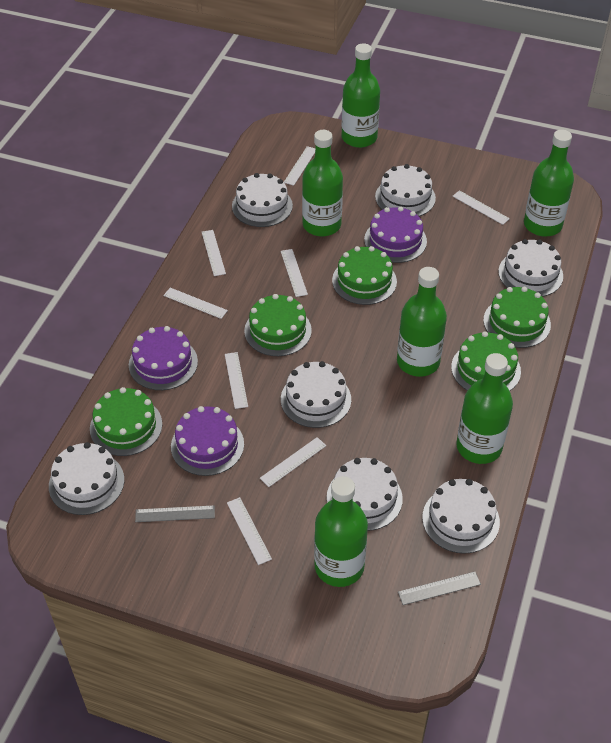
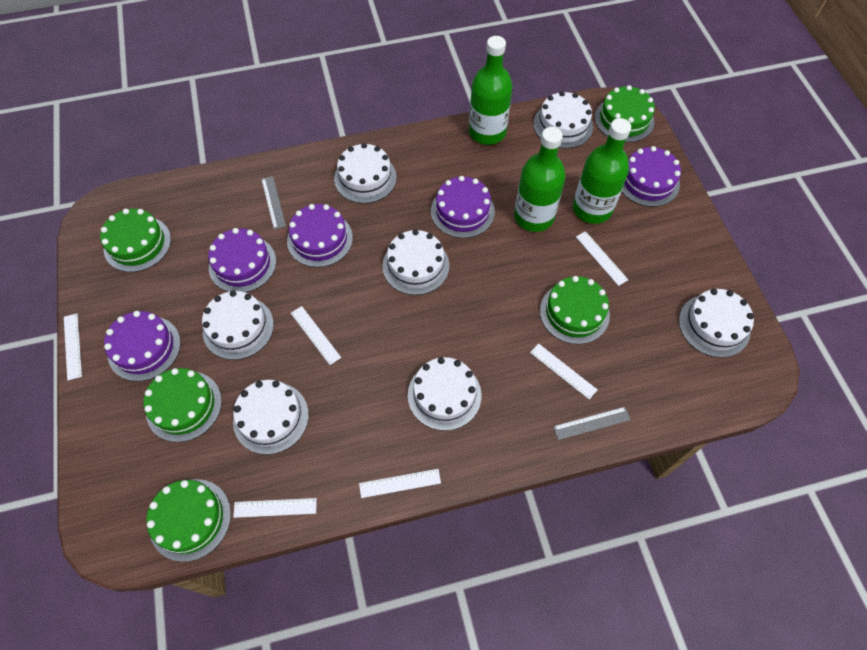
green bottle: 6 -> 3
purple cake: 3 -> 5
white ruler: 8 -> 6

